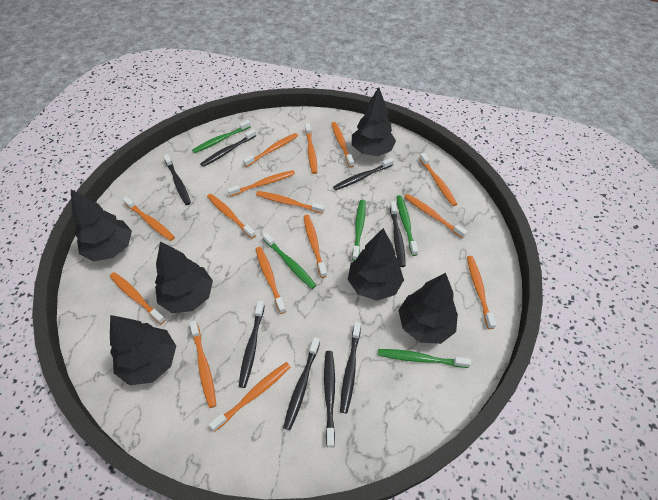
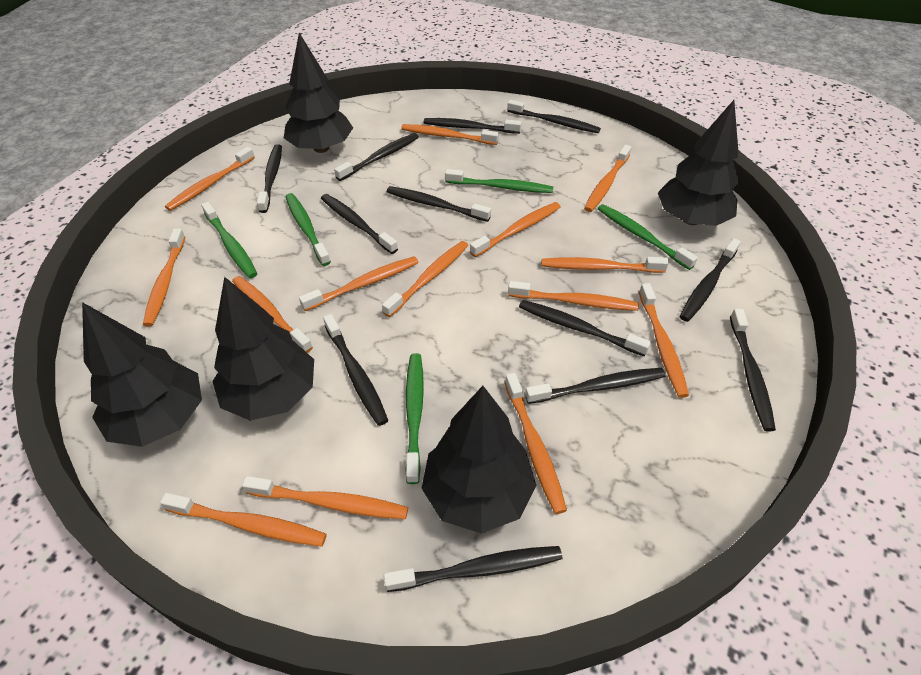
black toothbrush: 8 -> 12
black tree: 6 -> 5
orange toothbrush: 15 -> 14

